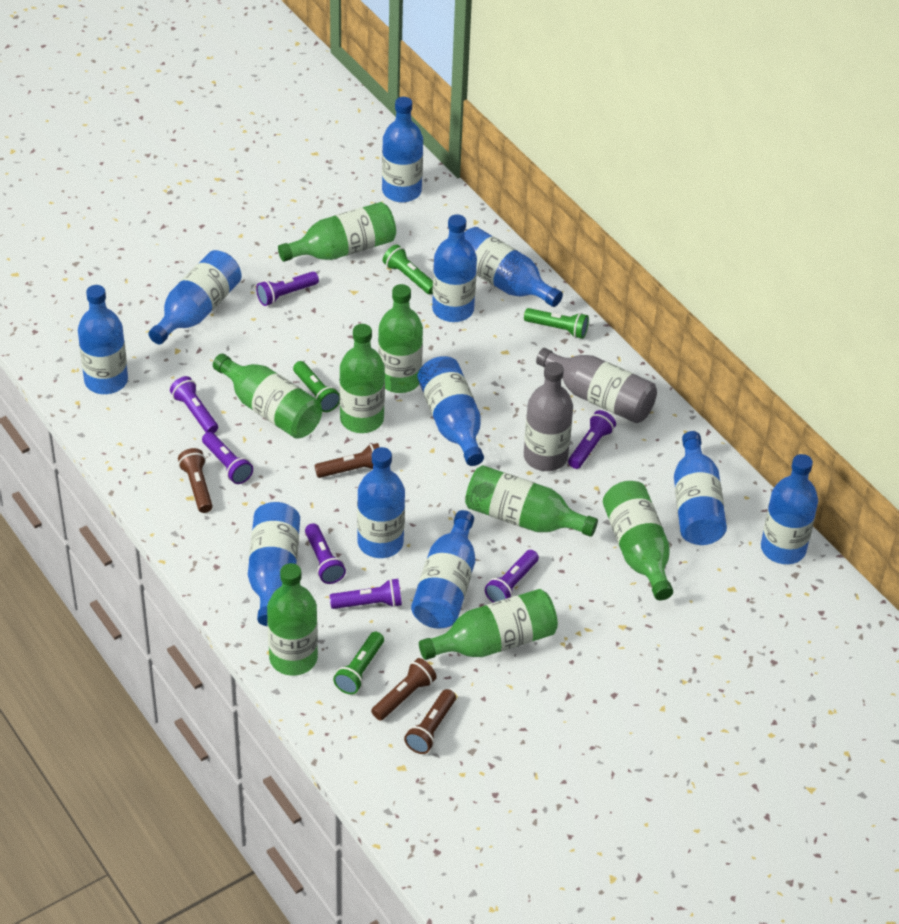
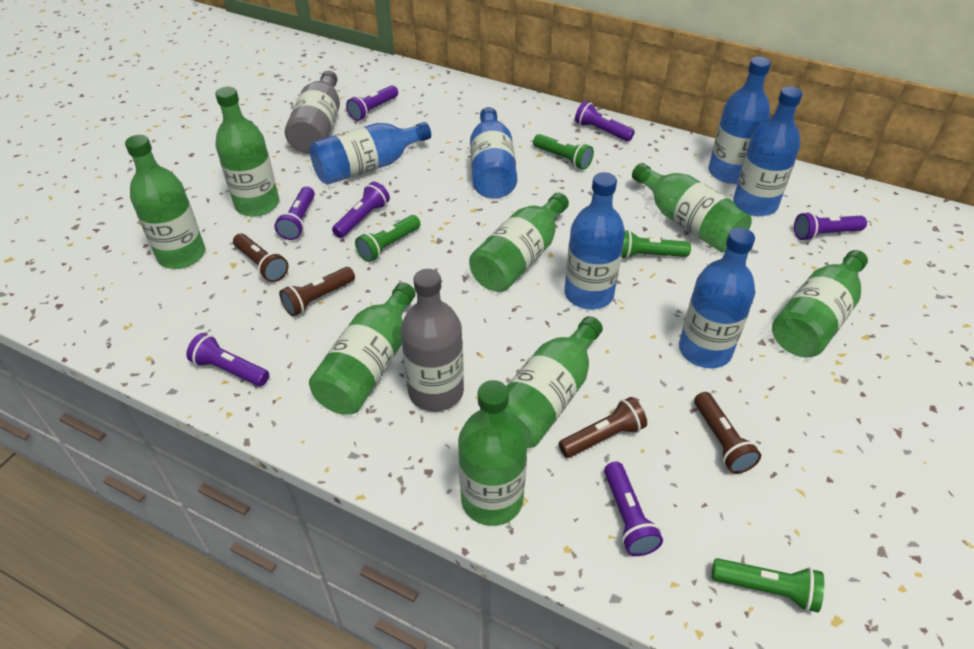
blue bottle: 11 -> 6

